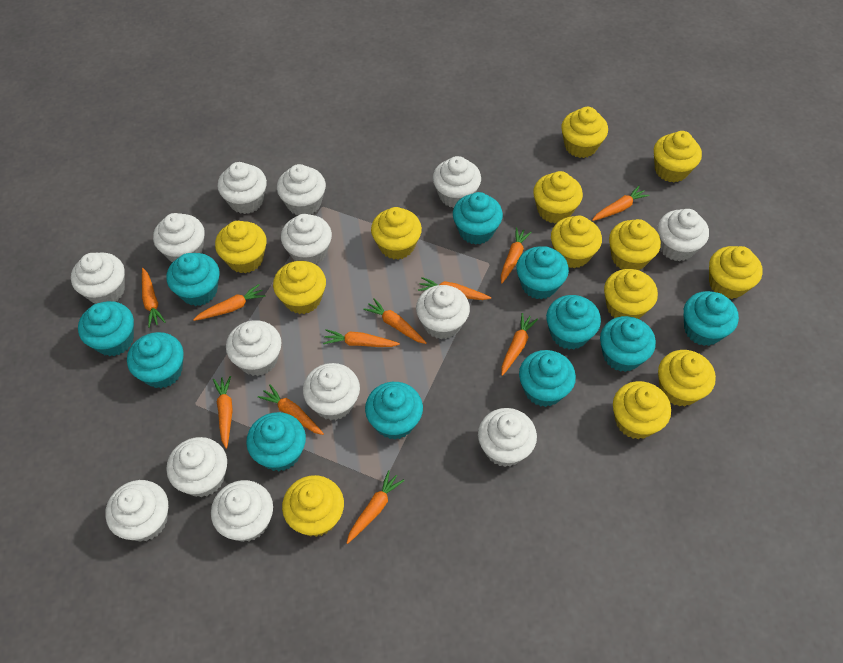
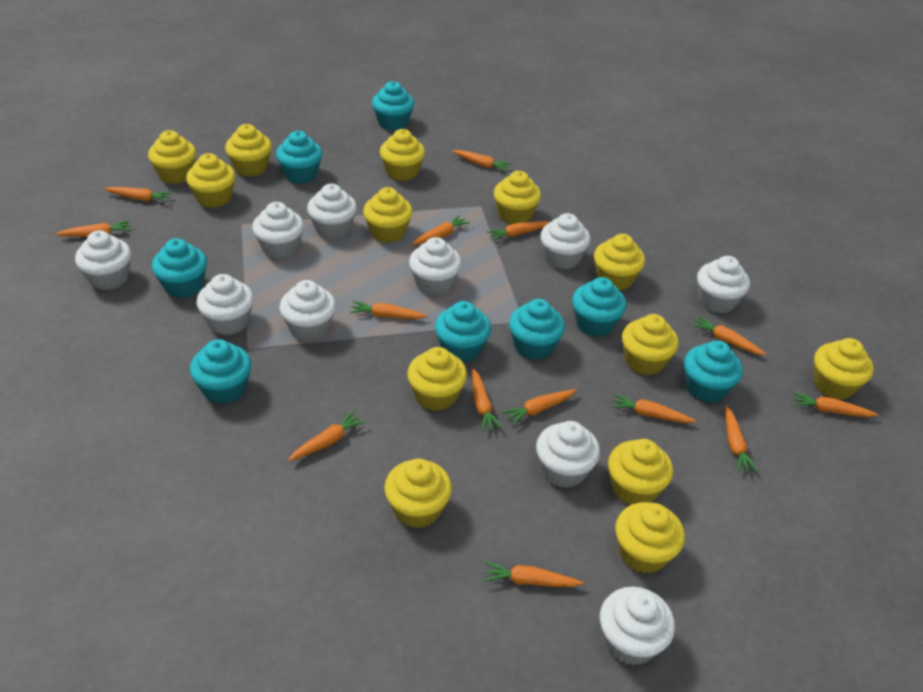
orange carrot: 11 -> 14
turquoise cupcake: 11 -> 8
white cupcake: 14 -> 10

